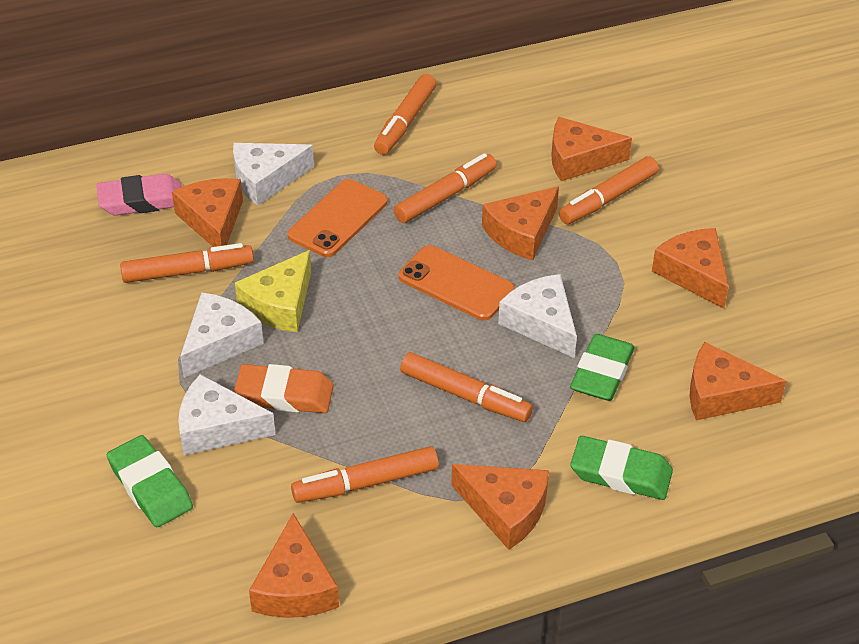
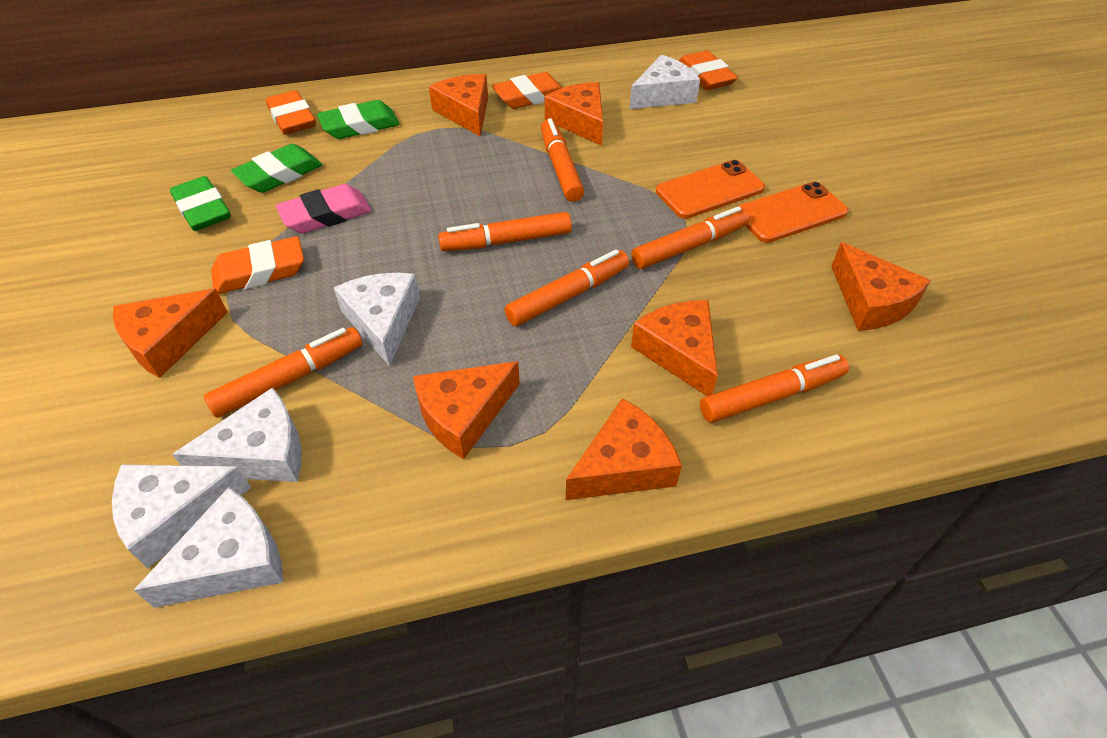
orange eraser: 1 -> 4
white cheese: 4 -> 5
yellow cheese: 1 -> 0

